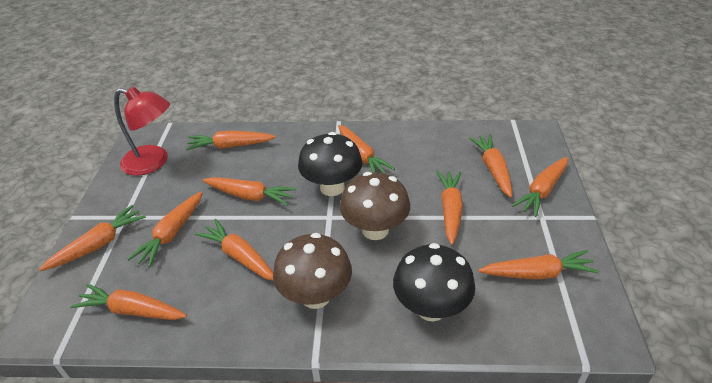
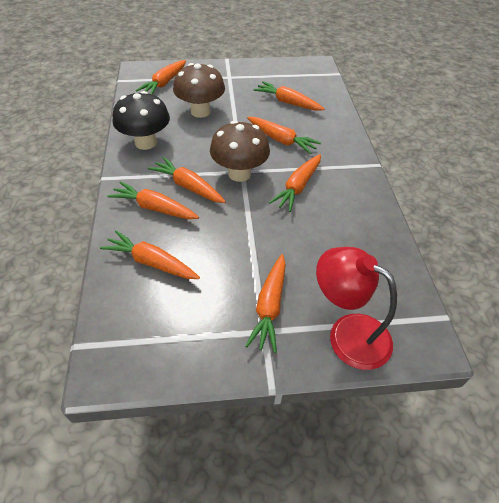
black mushroom: 2 -> 1
orange carrot: 11 -> 8

